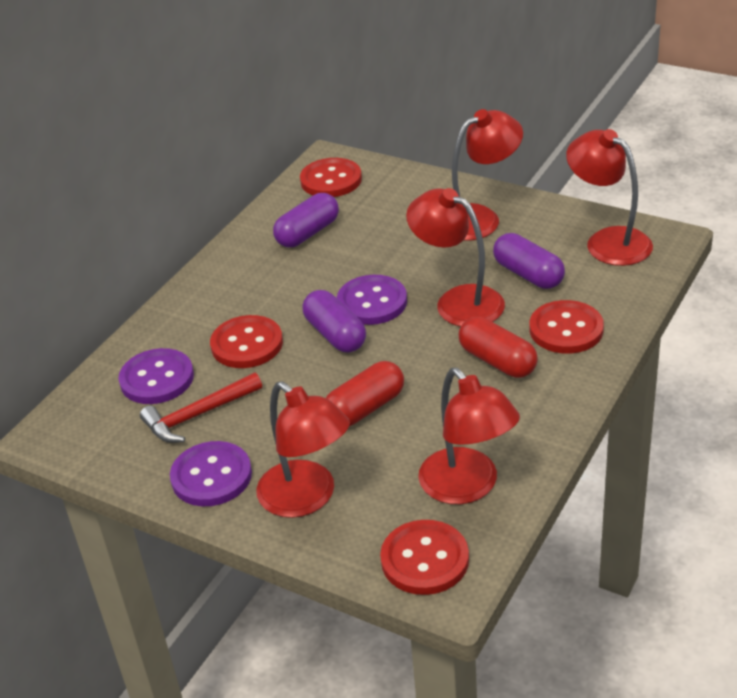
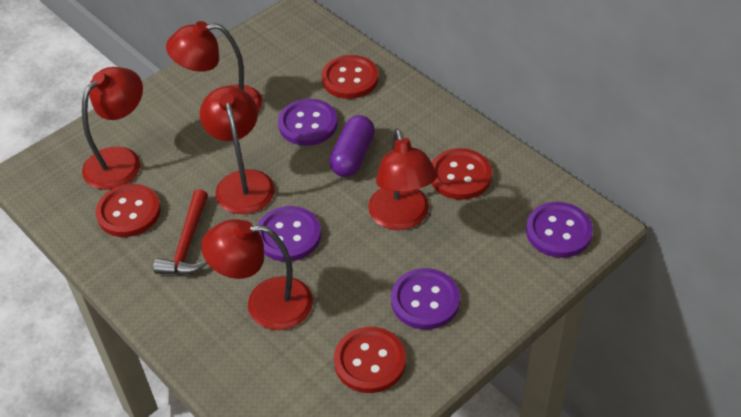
purple button: 3 -> 4
purple capsule: 3 -> 1
red capsule: 2 -> 0

